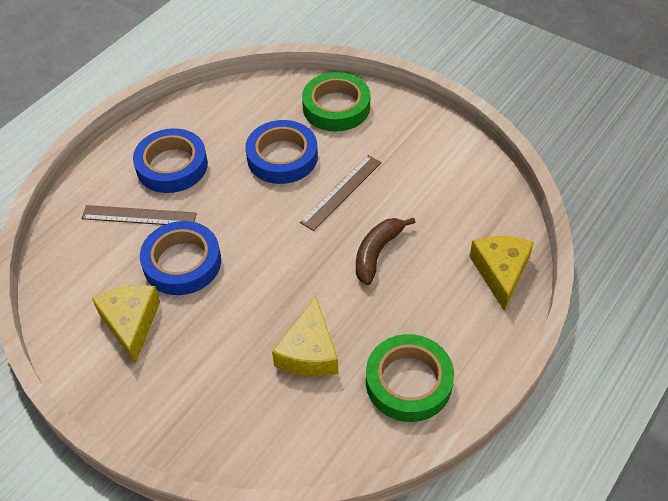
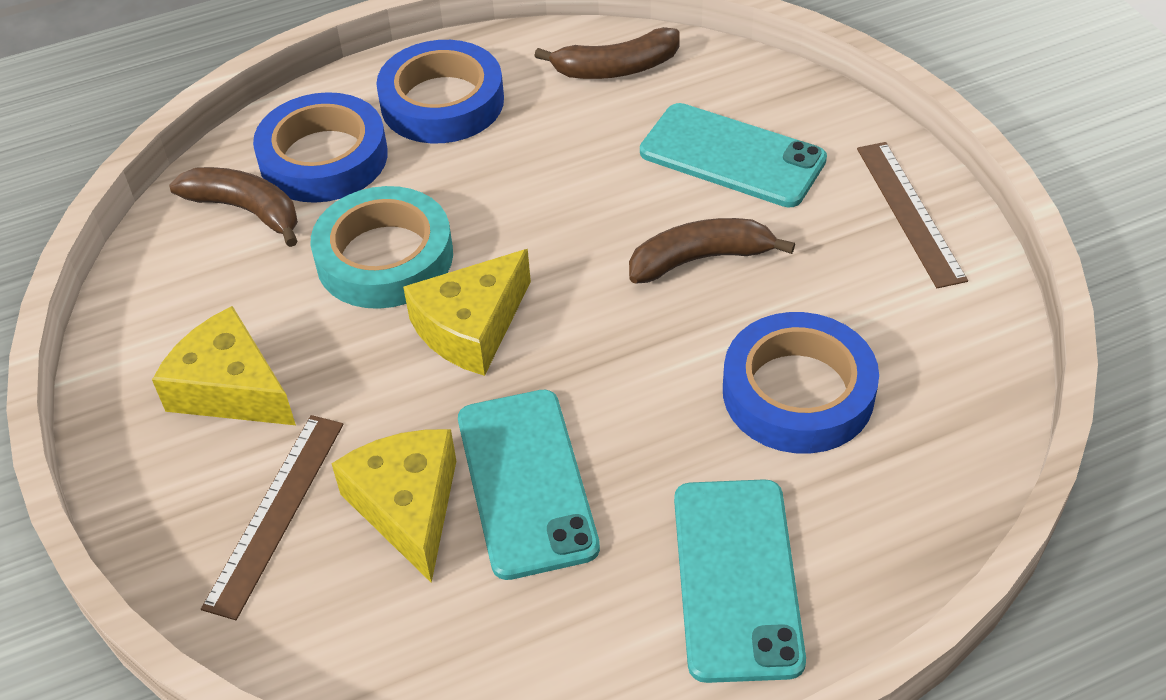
brown banana: 1 -> 3
green tape: 2 -> 0
turquoise phone: 0 -> 3
turquoise tape: 0 -> 1

